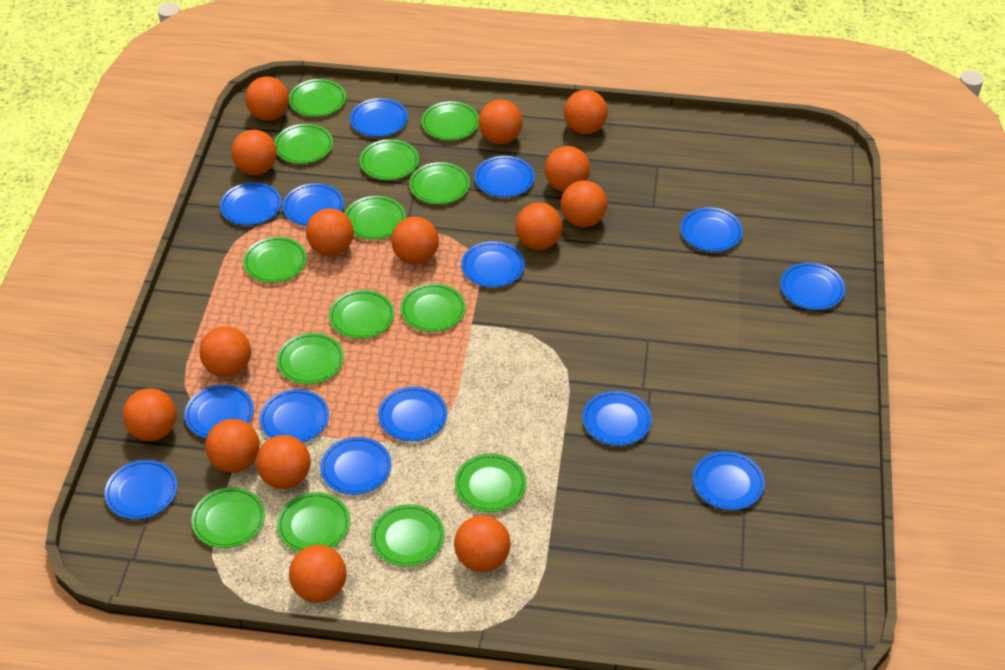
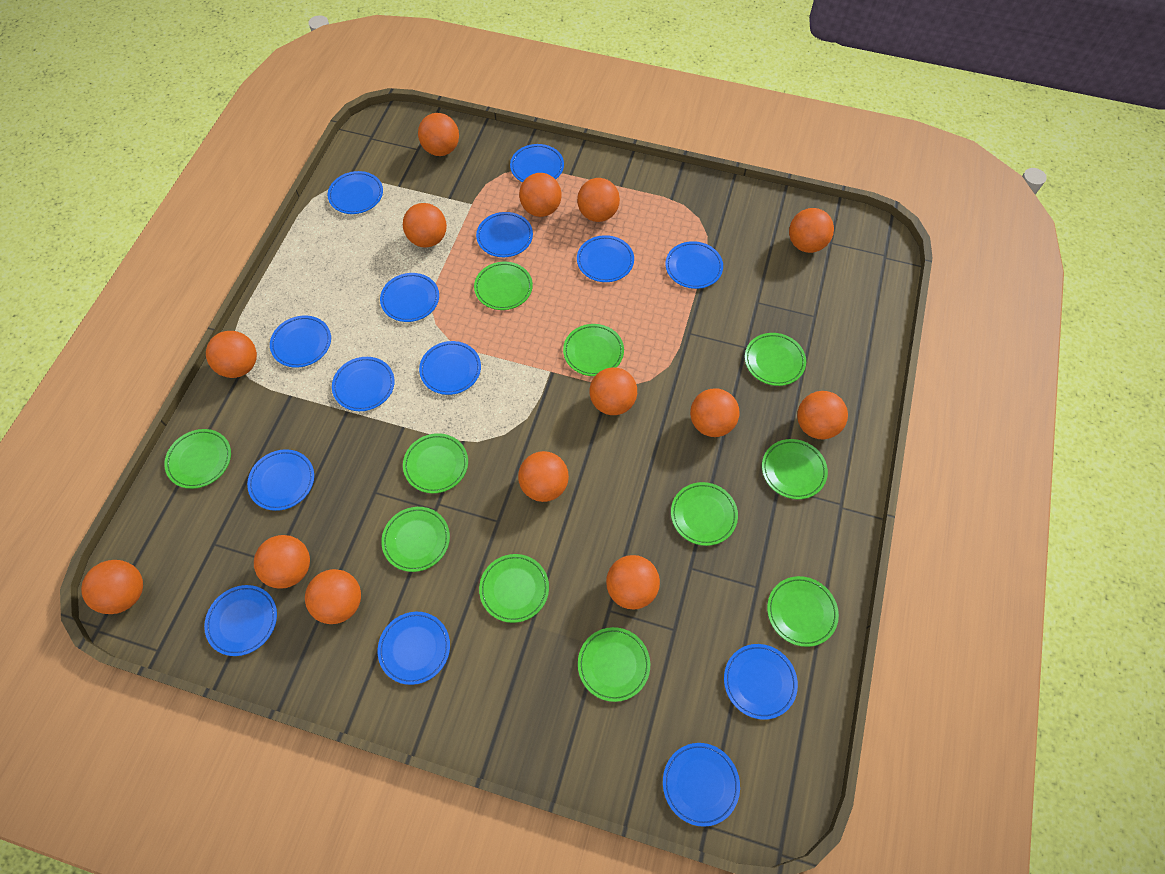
green plate: 14 -> 11
orange ball: 15 -> 14

